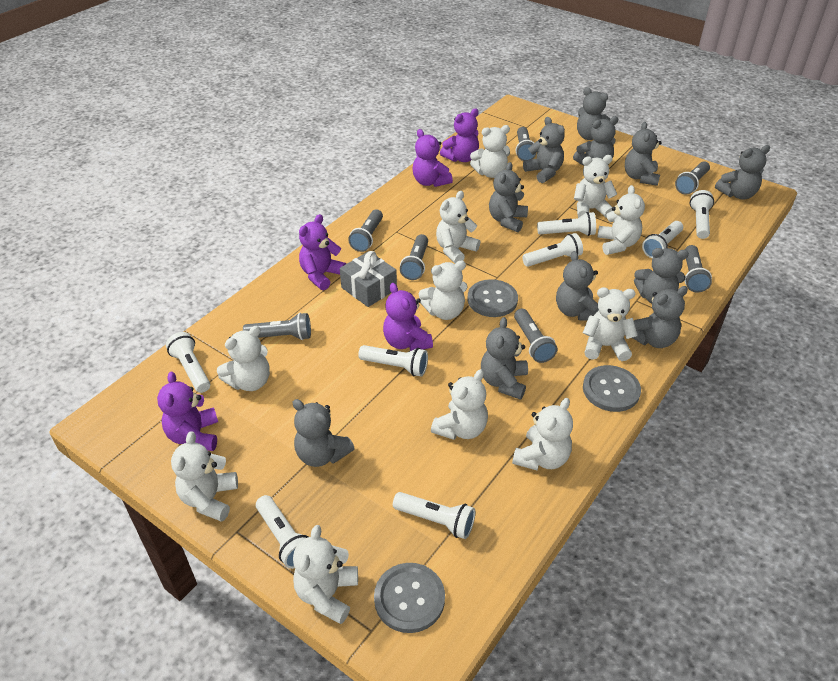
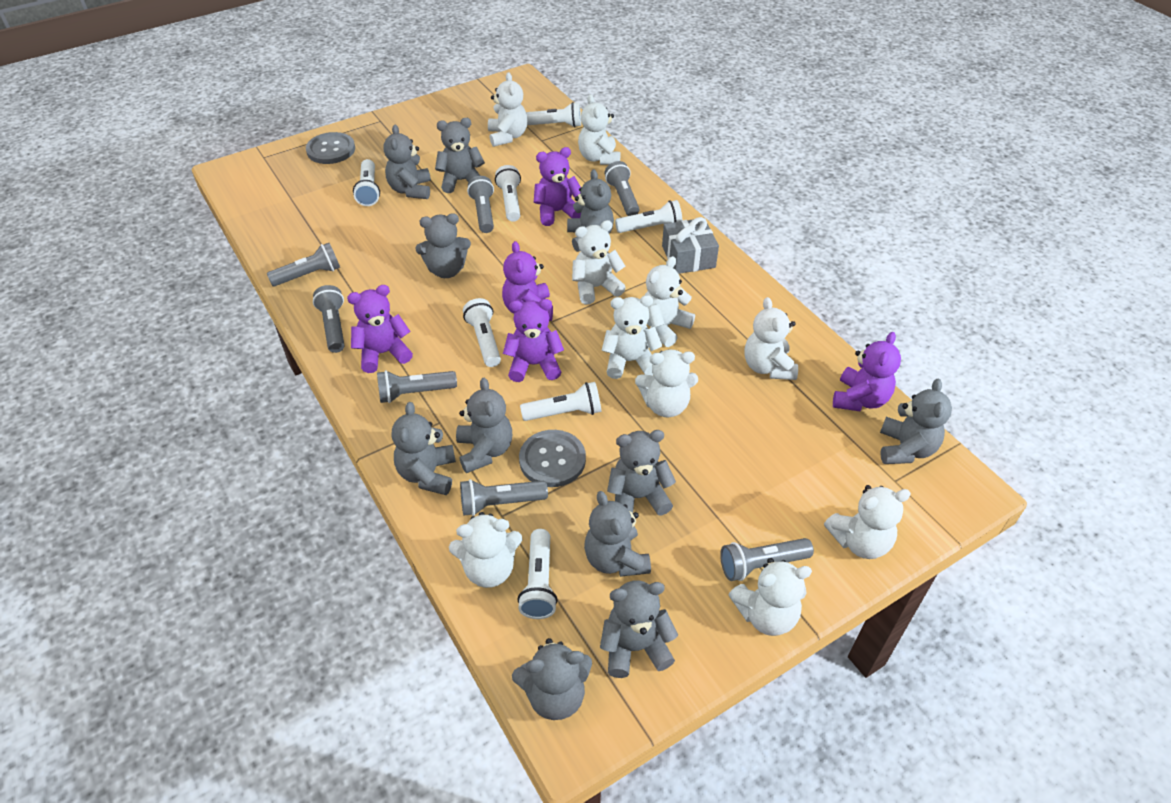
grey button: 3 -> 2
white flashlight: 8 -> 7
white teddy bear: 11 -> 10

